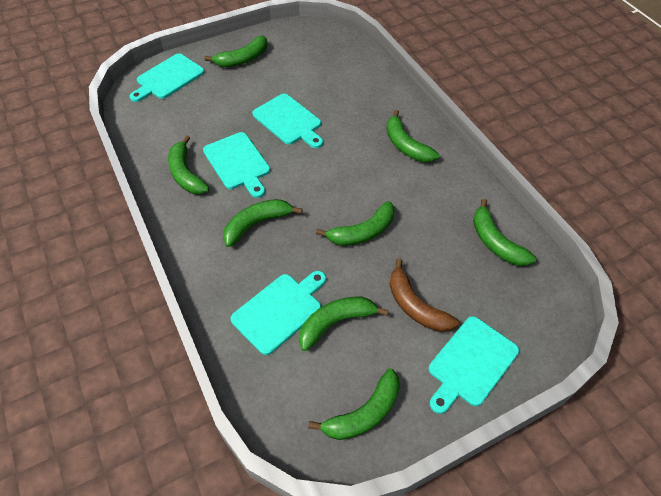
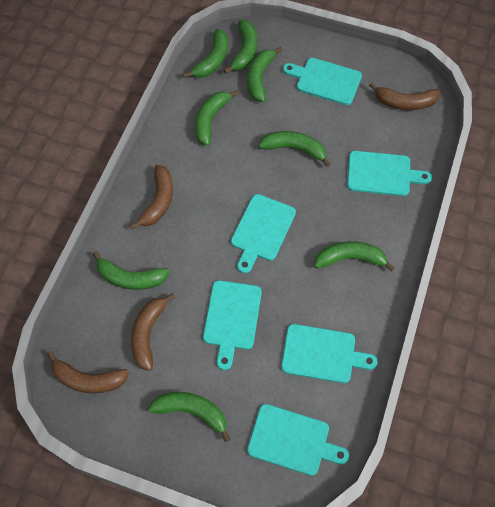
brown banana: 1 -> 4
turquoise cutting board: 5 -> 6

